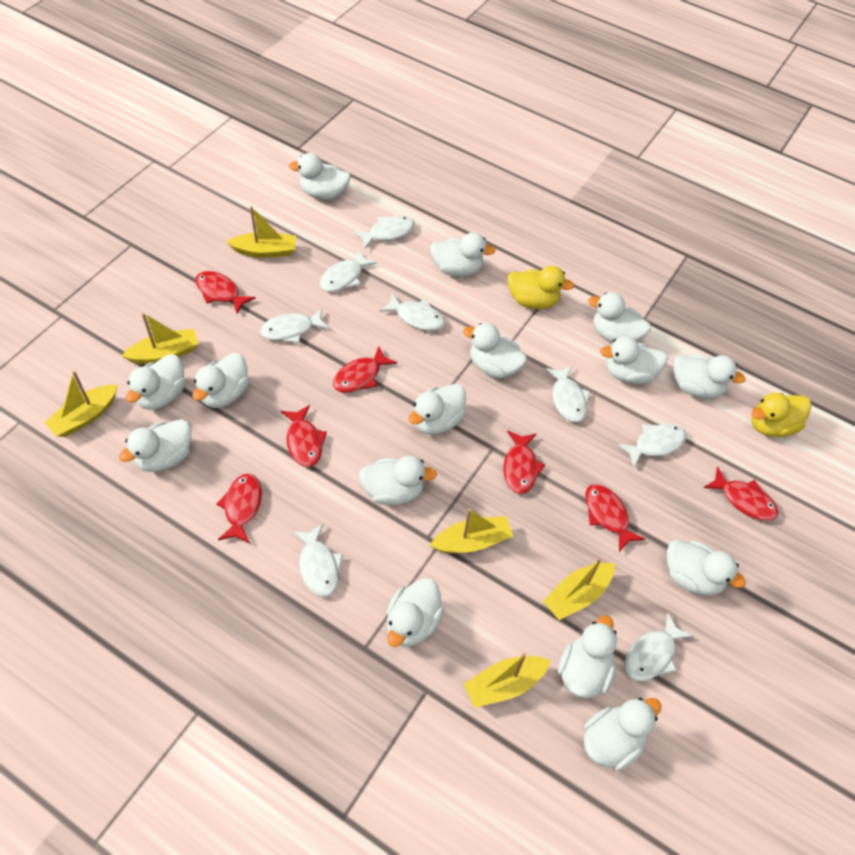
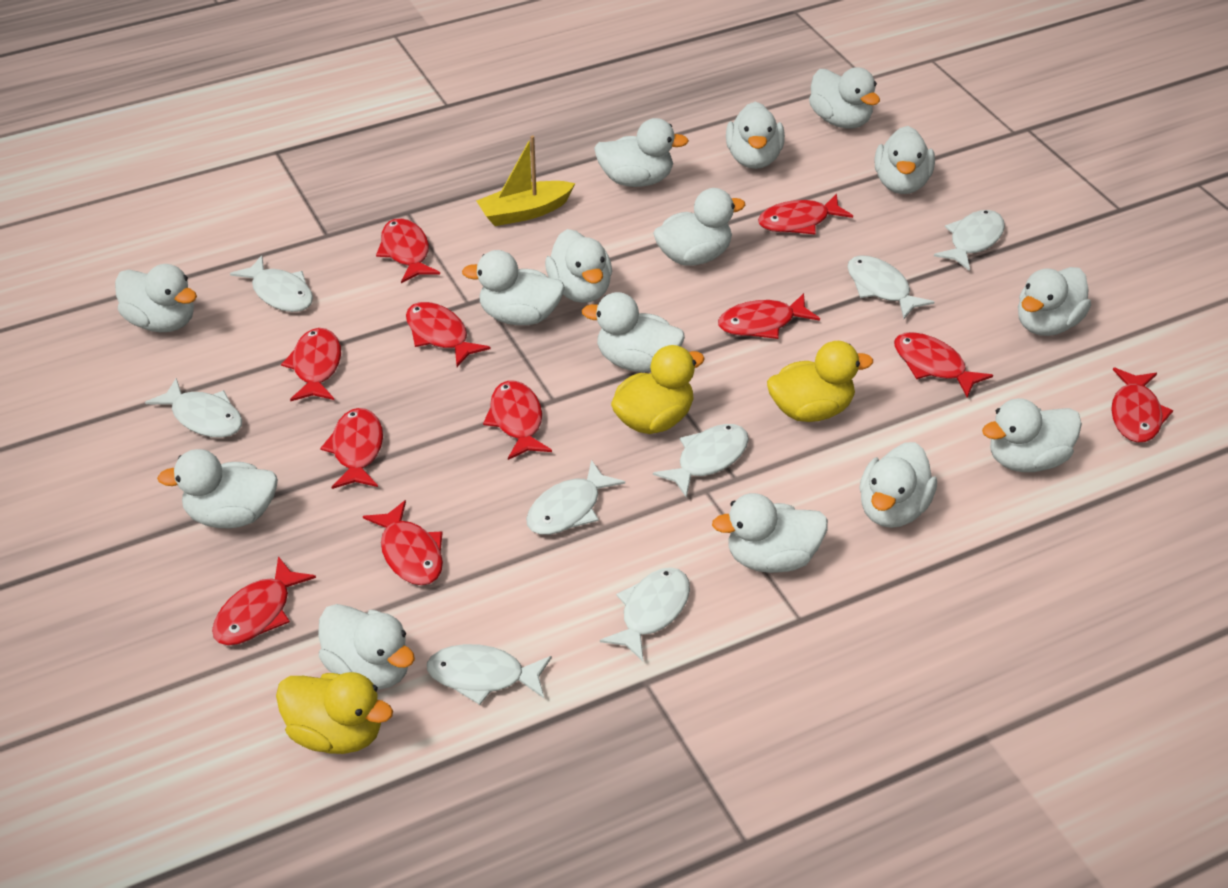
red fish: 7 -> 11
yellow boat: 6 -> 1
yellow duck: 2 -> 3

